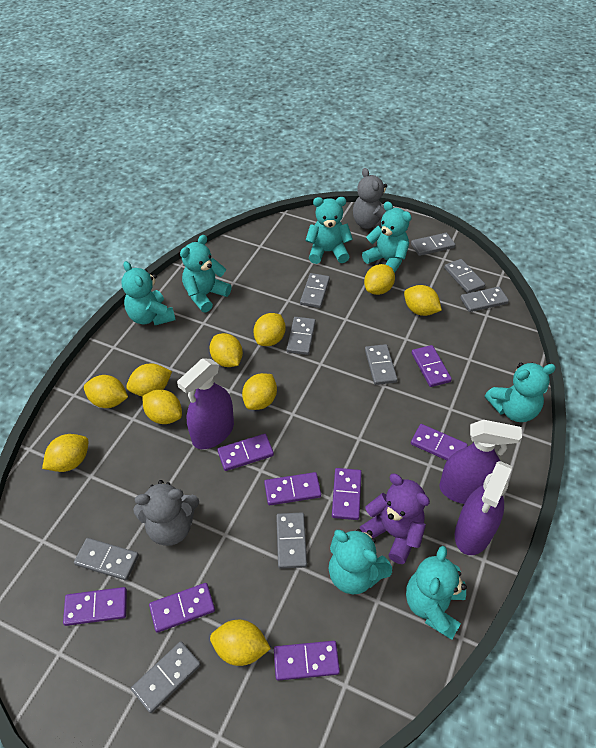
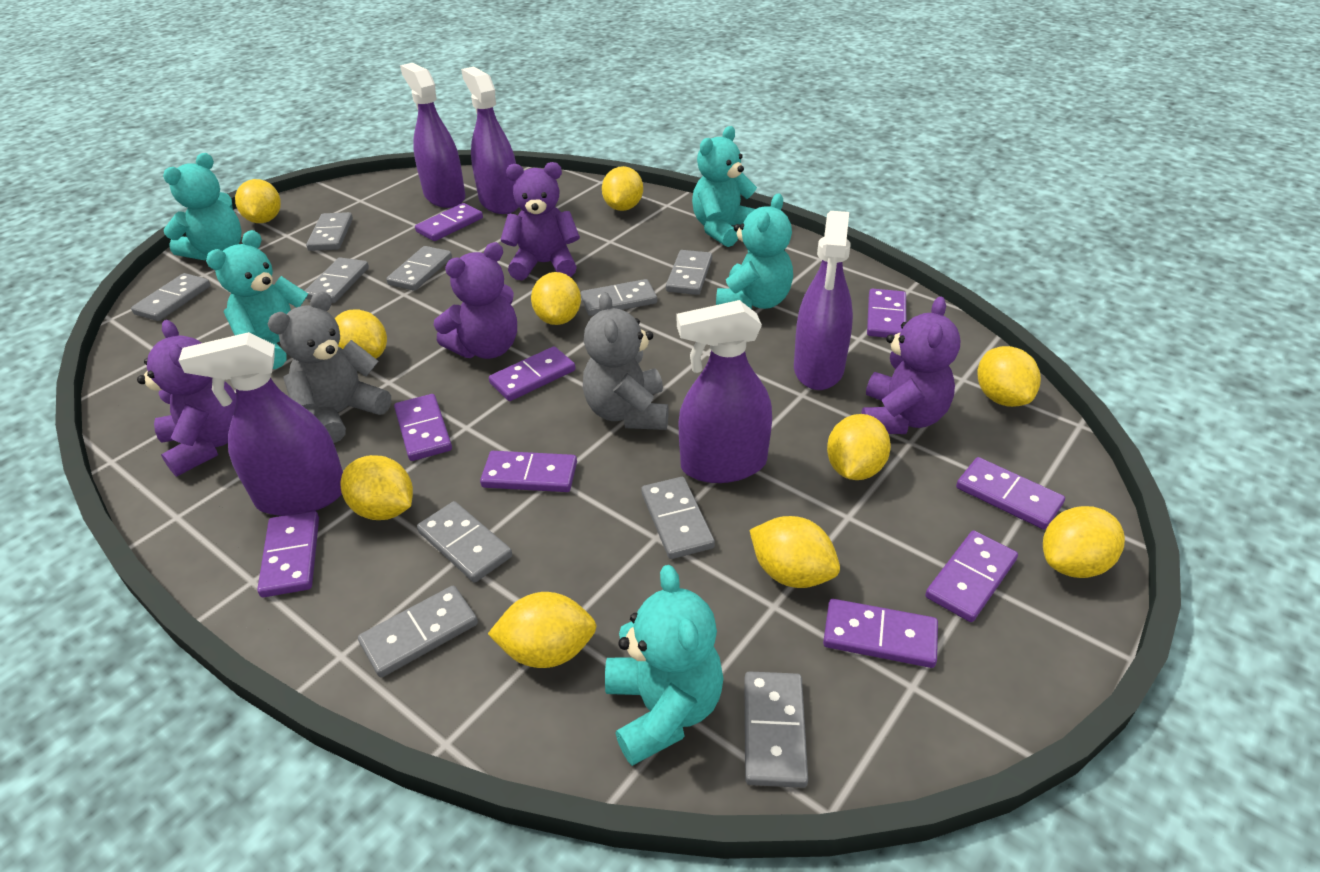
grey domino: 9 -> 10
purple domino: 8 -> 9
purple spray bottle: 3 -> 5
purple teddy bear: 1 -> 4
turquoise teddy bear: 7 -> 5

